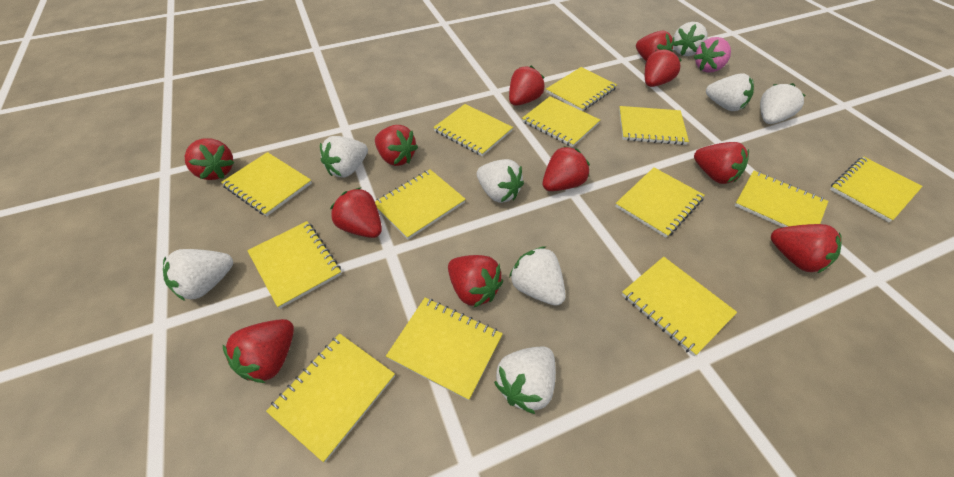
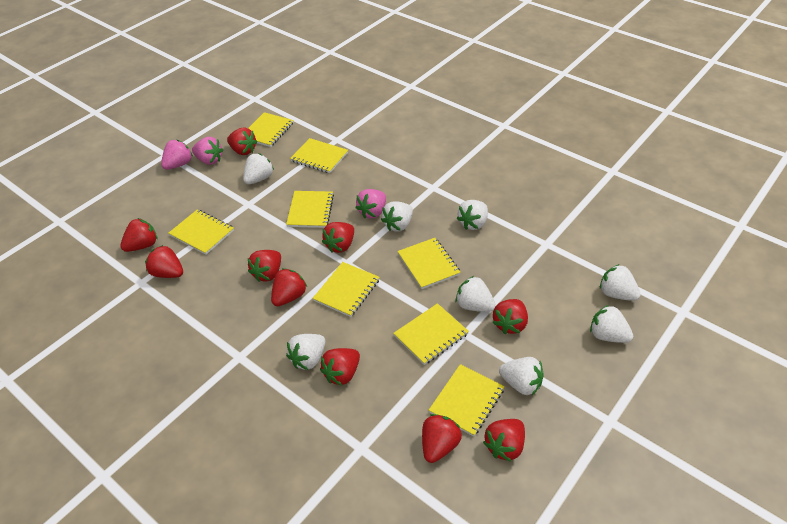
pink strawberry: 1 -> 3
red strawberry: 11 -> 10
yellow notebook: 13 -> 8

